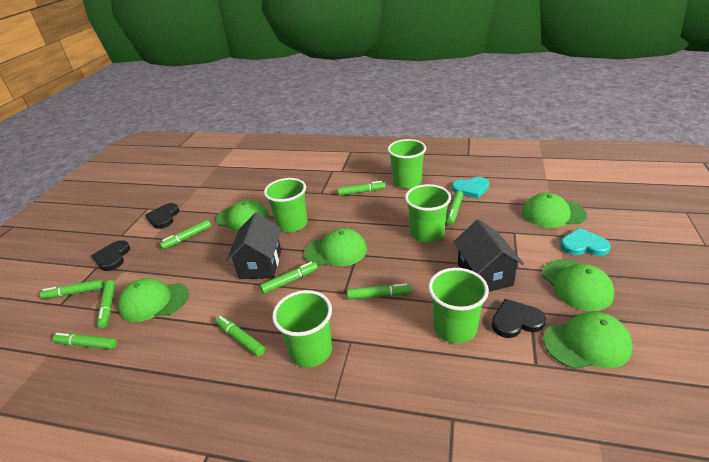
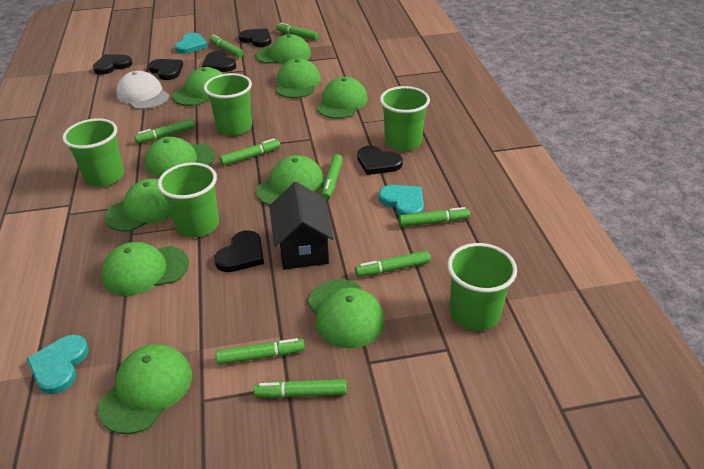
black heart: 3 -> 6
black house: 2 -> 1
green cap: 6 -> 10
turquoise heart: 2 -> 3
white cap: 0 -> 1

